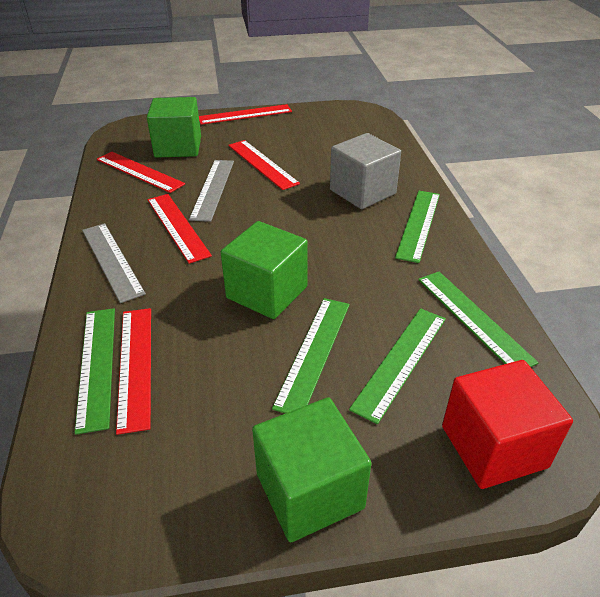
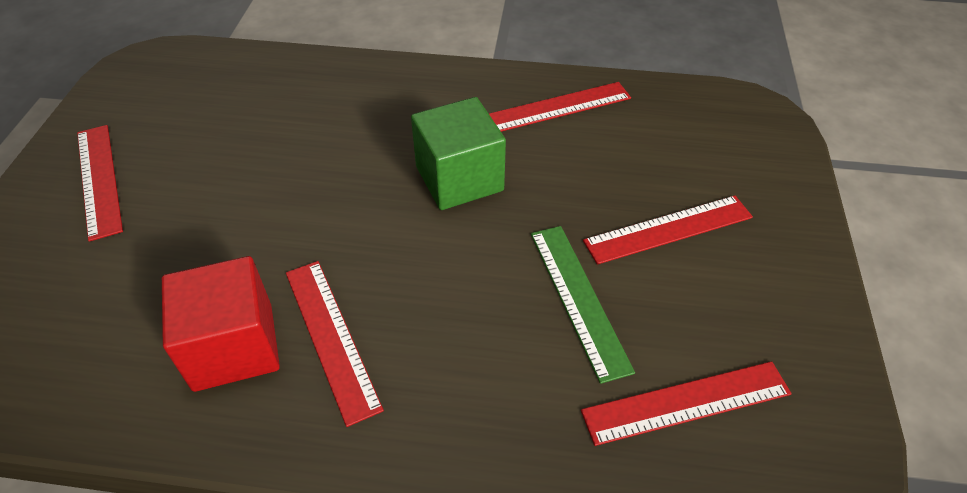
green cube: 3 -> 1
green ruler: 5 -> 1
grey cube: 1 -> 0
grey ruler: 2 -> 0

